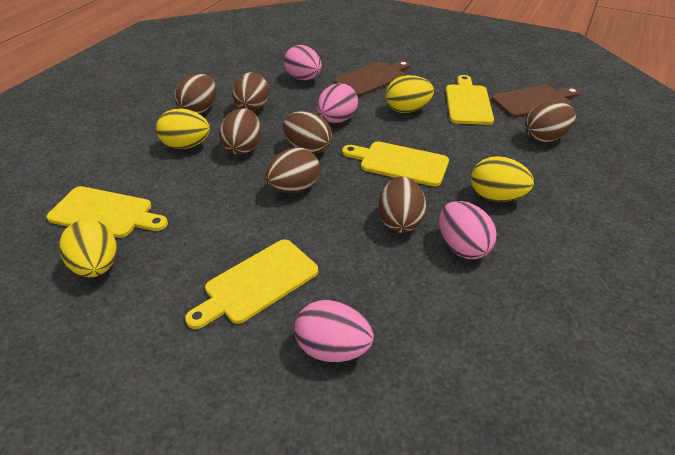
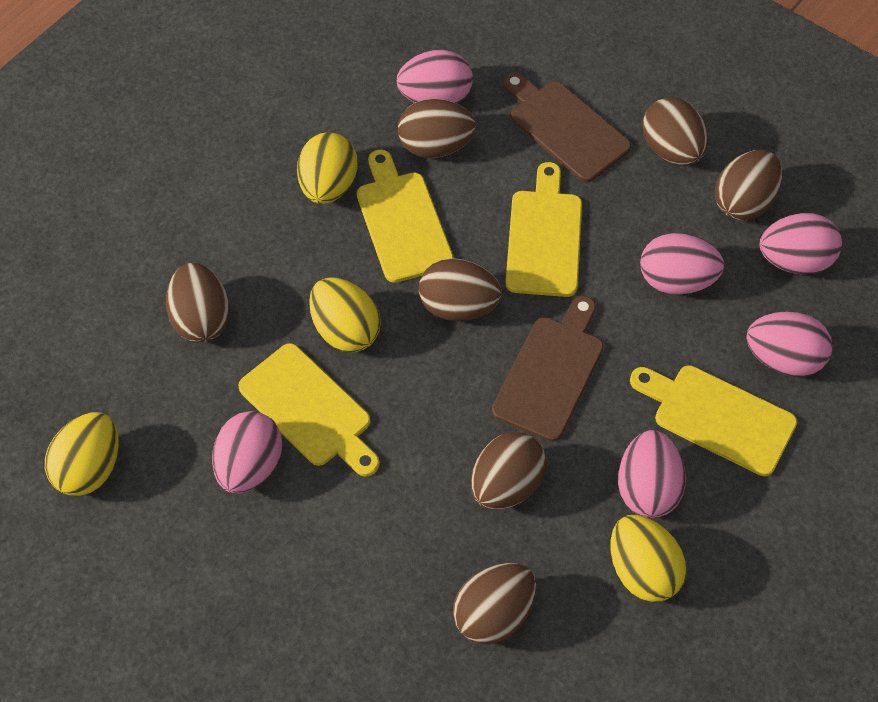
pink egg: 4 -> 6

